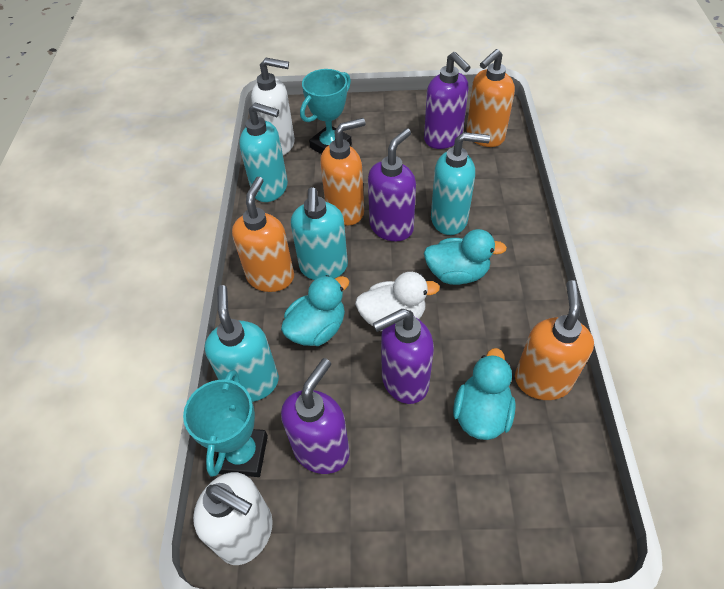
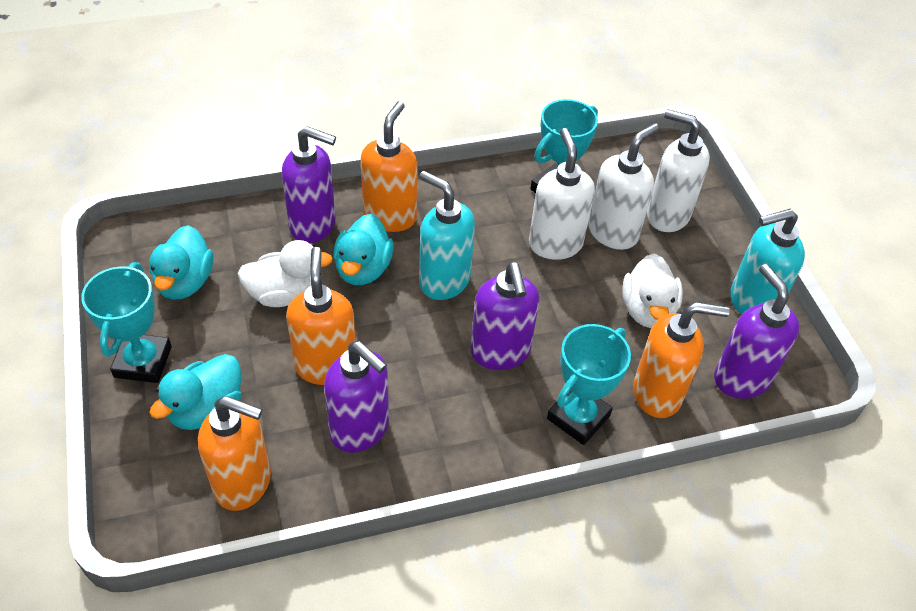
turquoise soap dispenser: 4 -> 2
turquoise trophy: 2 -> 3
white duck: 1 -> 2
white soap dispenser: 2 -> 3

